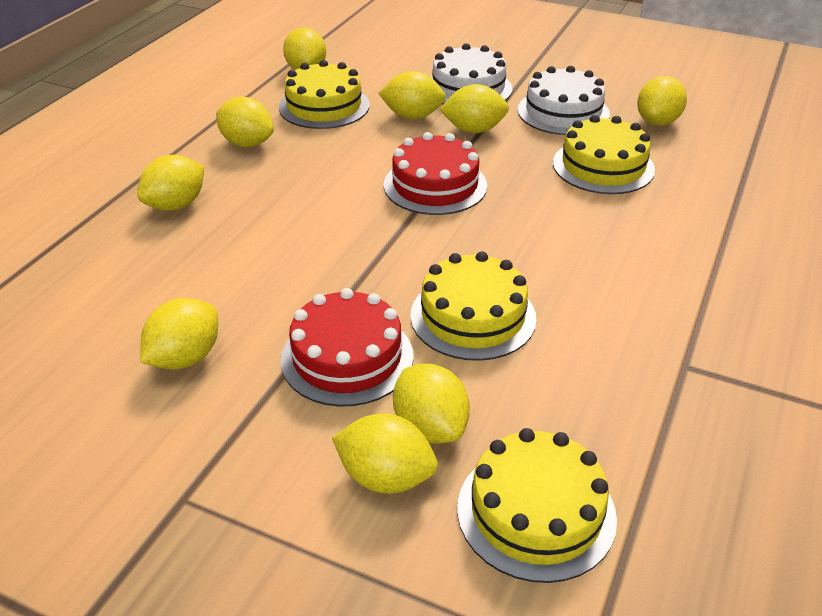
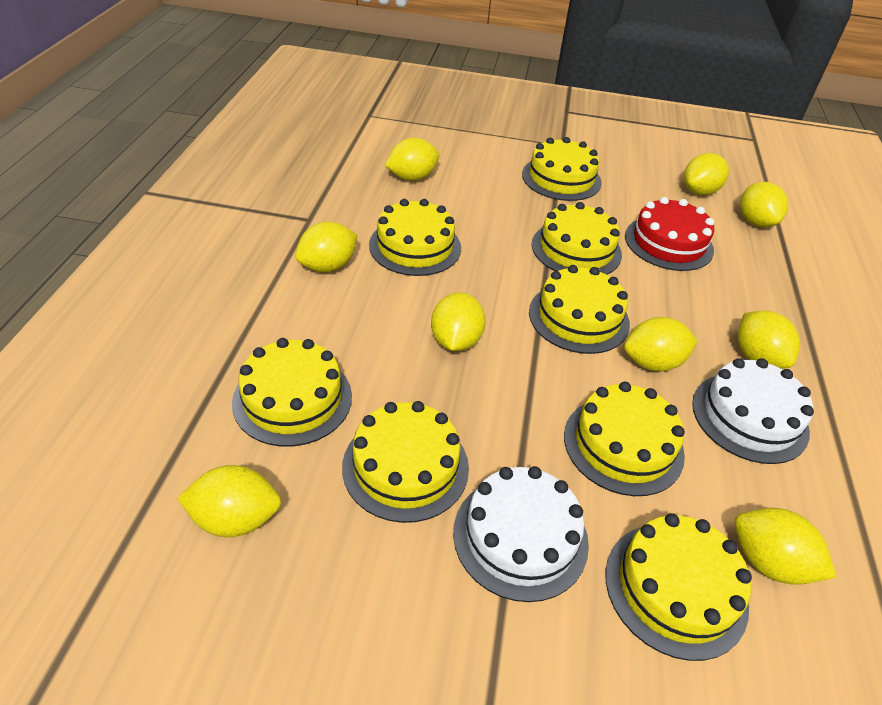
red cake: 2 -> 1
yellow cake: 4 -> 8

